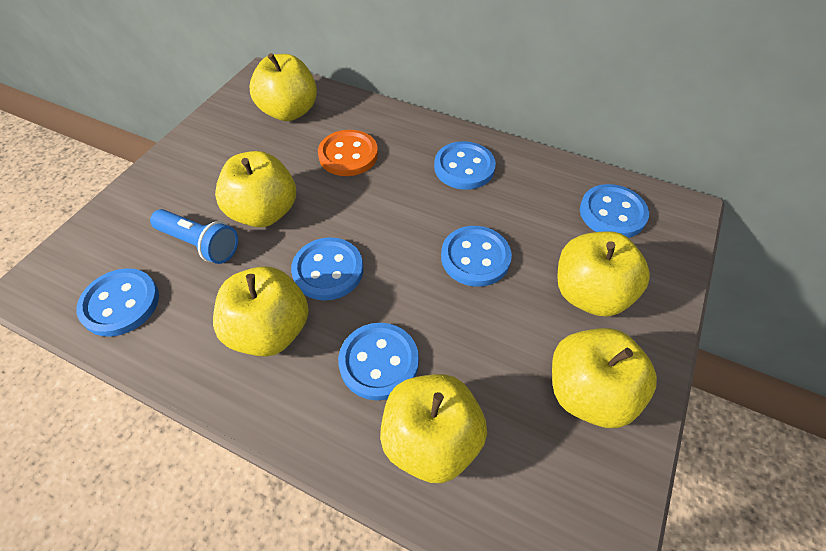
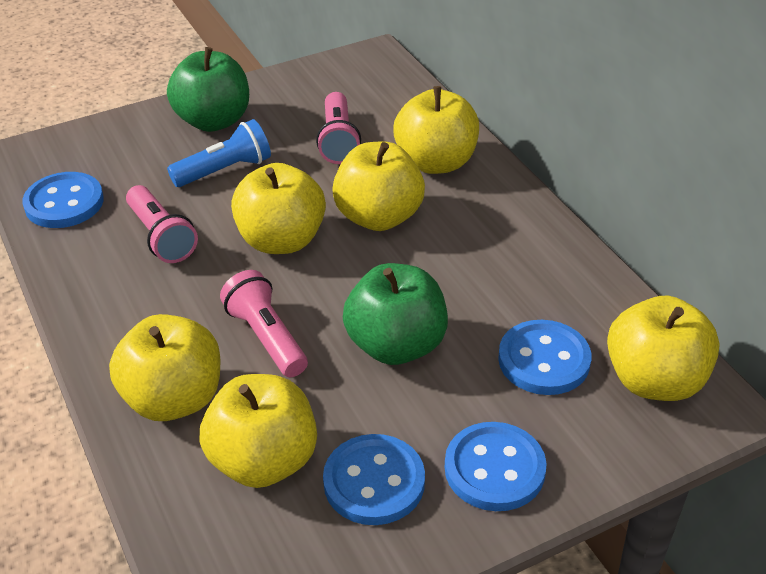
blue button: 6 -> 4
green apple: 0 -> 2
orange button: 1 -> 0
pink flashlight: 0 -> 3

